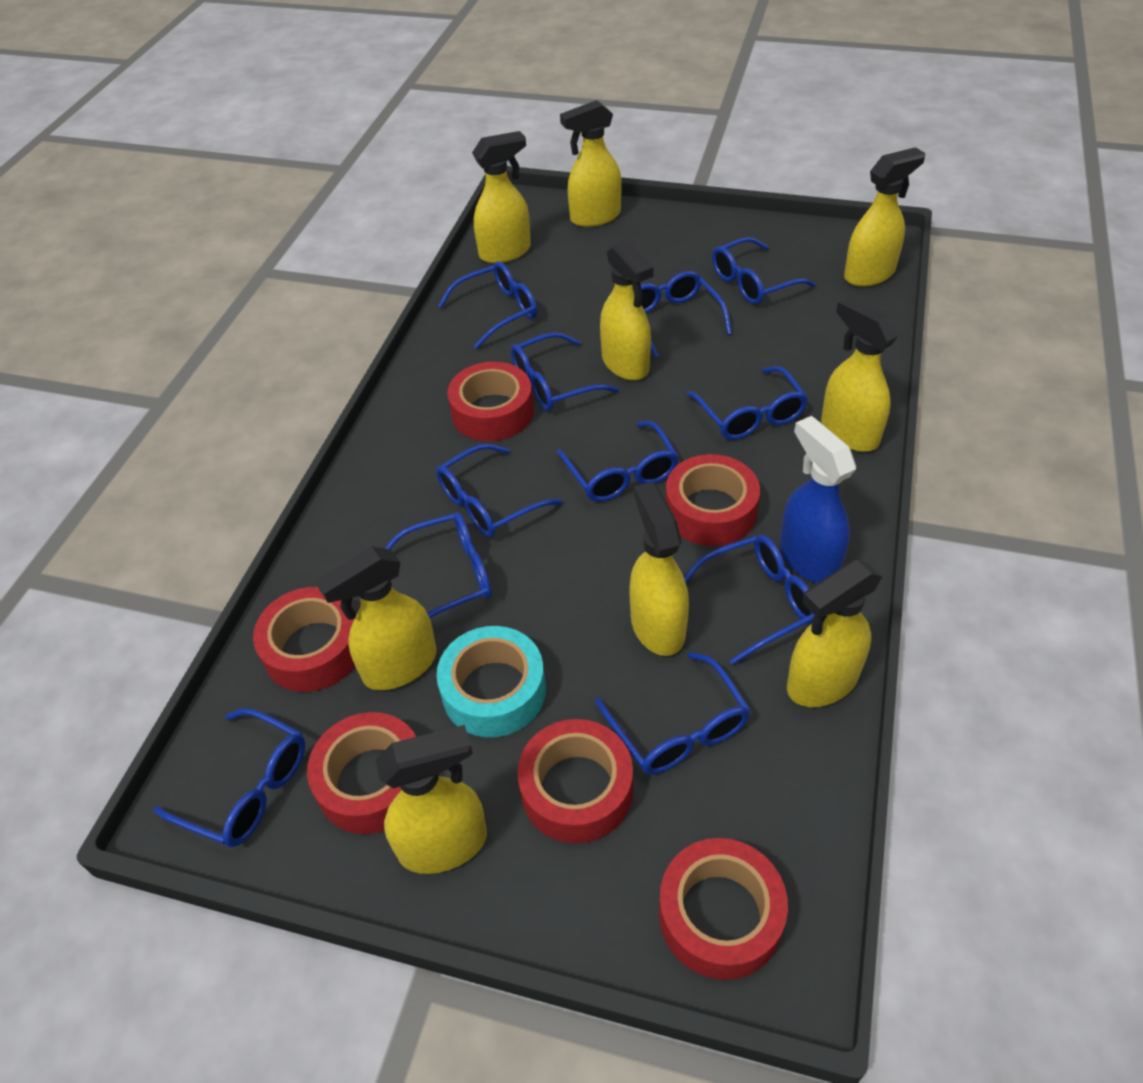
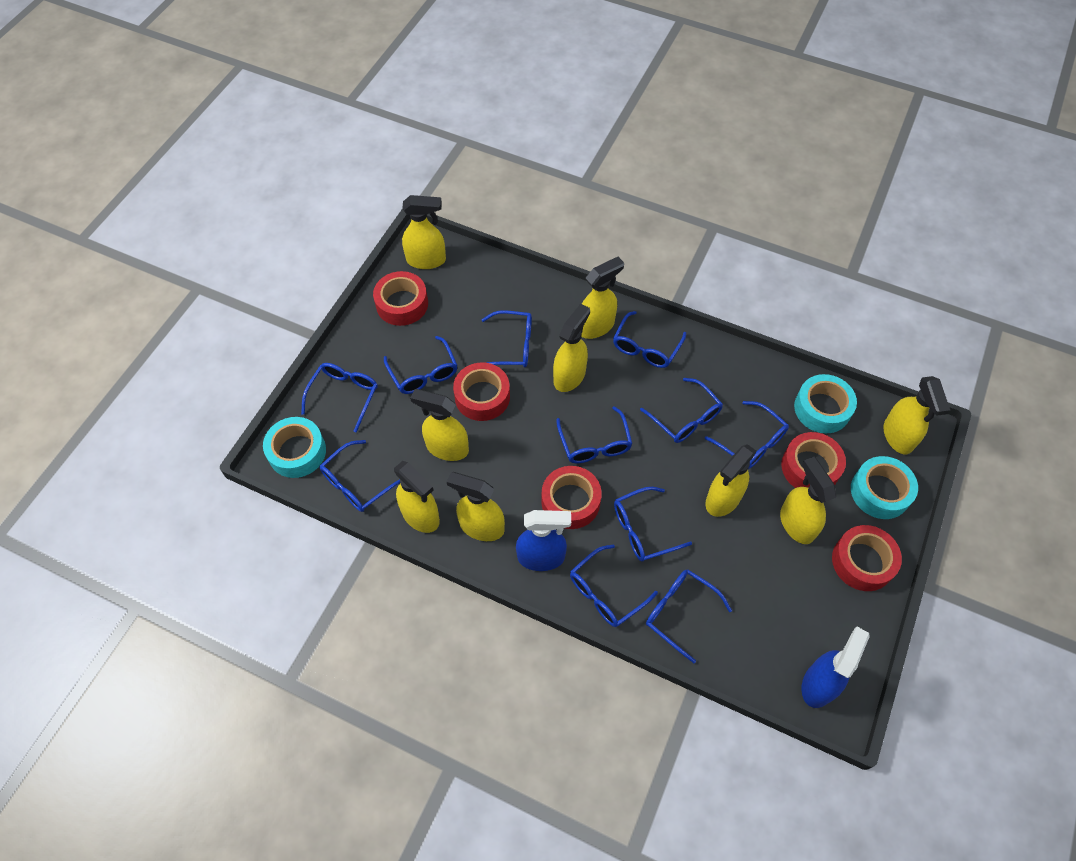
blue spray bottle: 1 -> 2
red tape: 6 -> 5
turquoise tape: 1 -> 3

